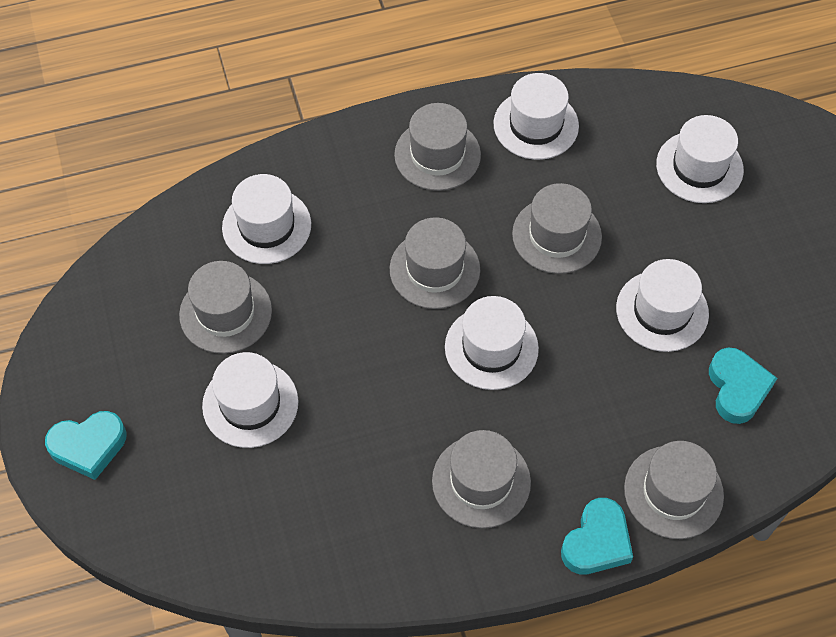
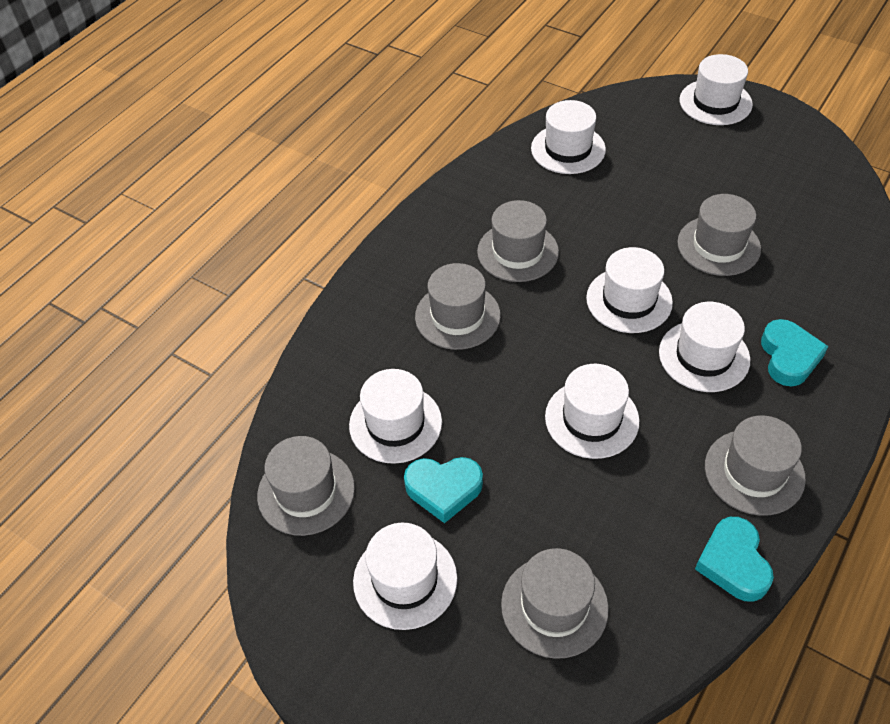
white hat: 6 -> 7

